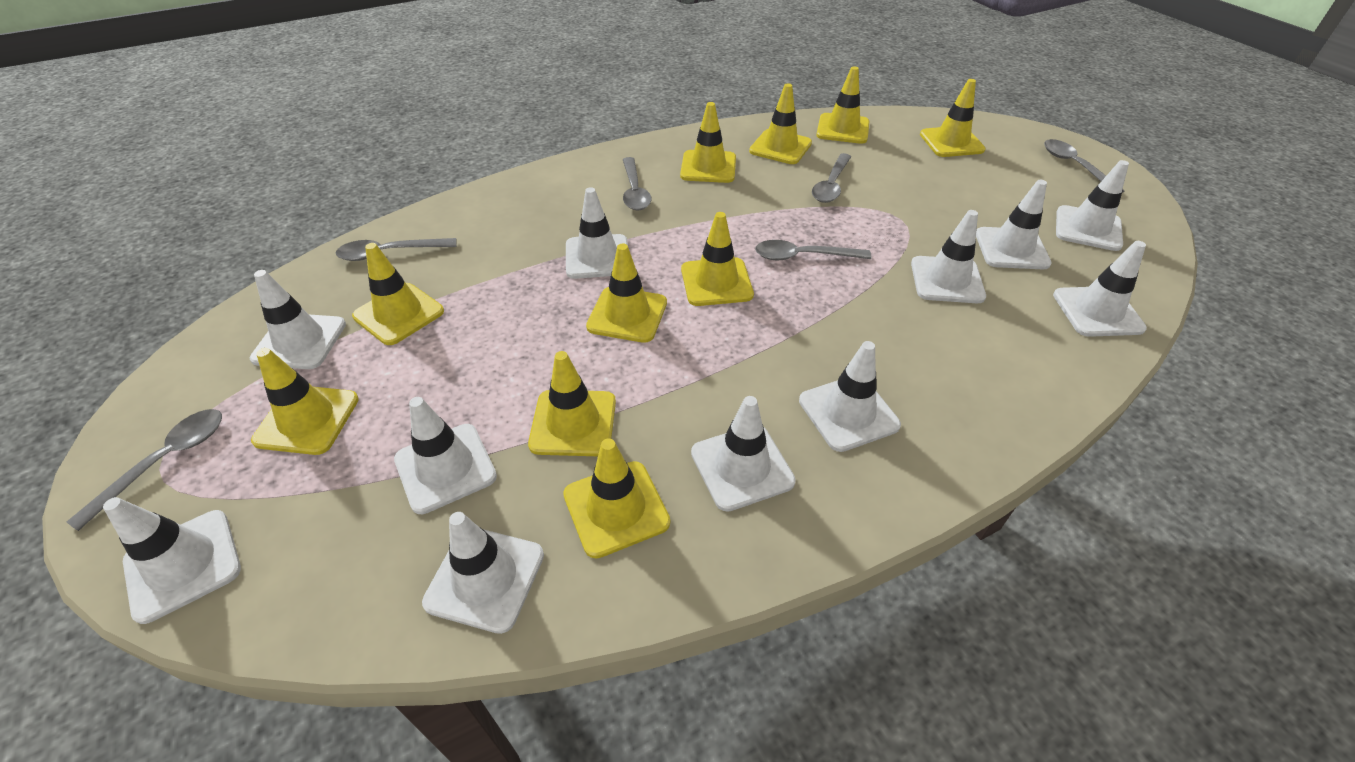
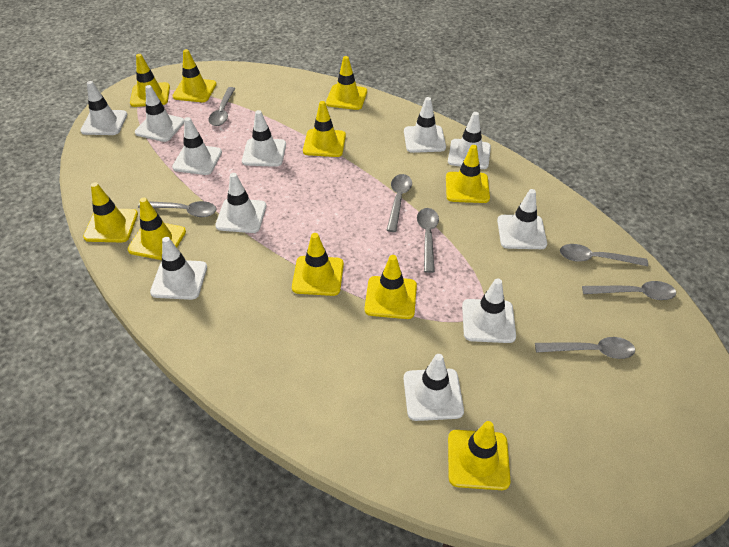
grey spoon: 6 -> 7

